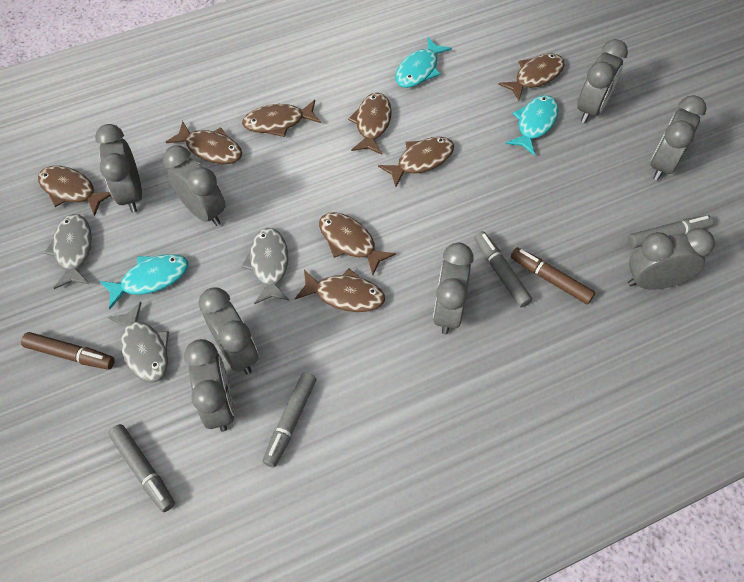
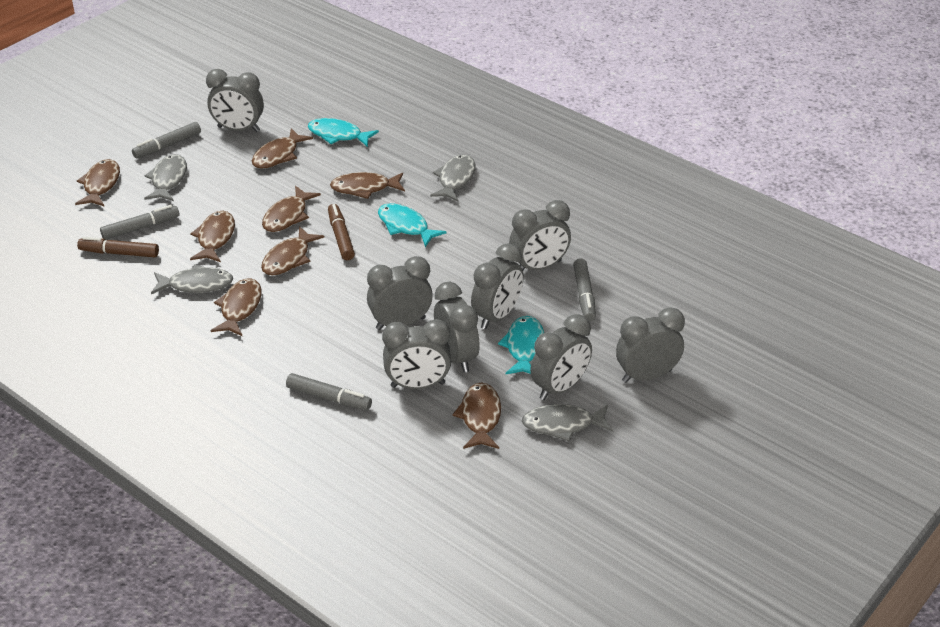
grey fish: 3 -> 4

